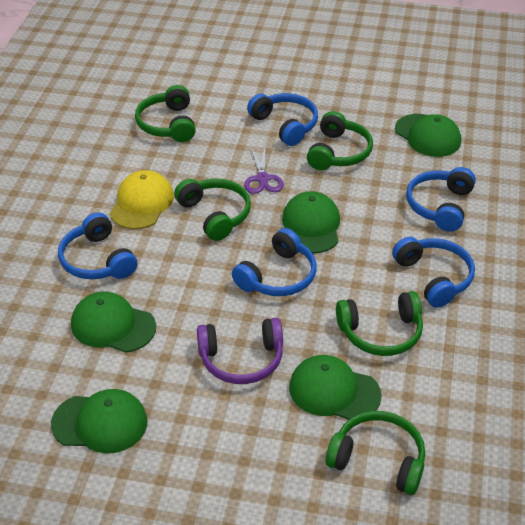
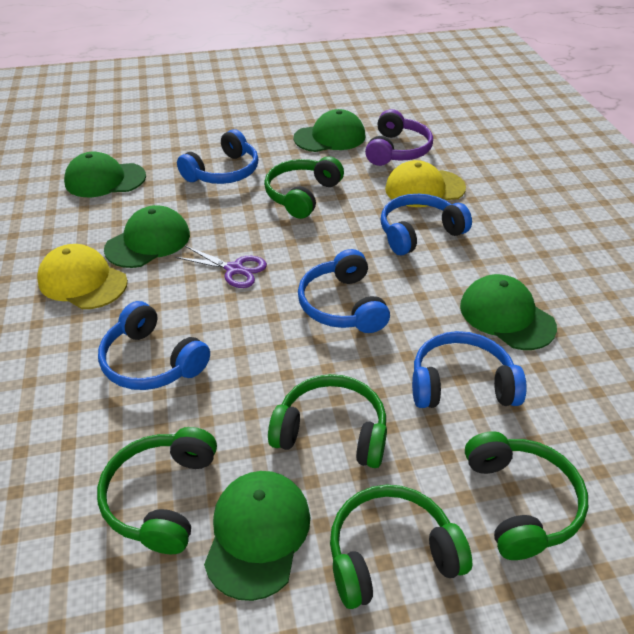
yellow cap: 1 -> 2

